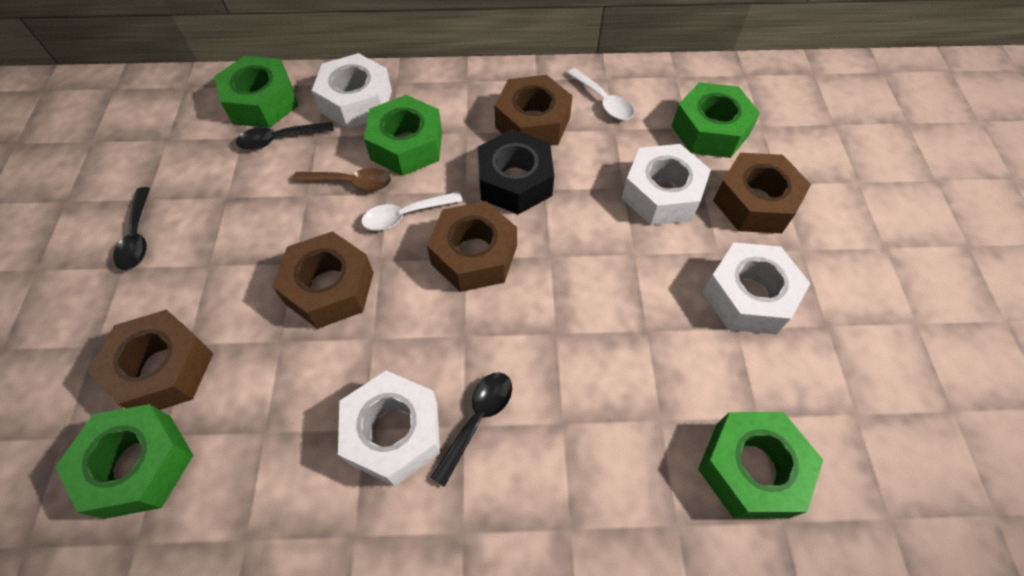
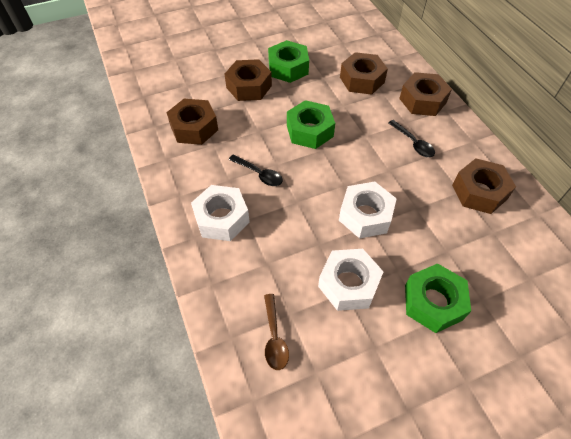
black nut: 1 -> 0
black spoon: 3 -> 2
green nut: 5 -> 3
white nut: 4 -> 3
white spoon: 2 -> 0

